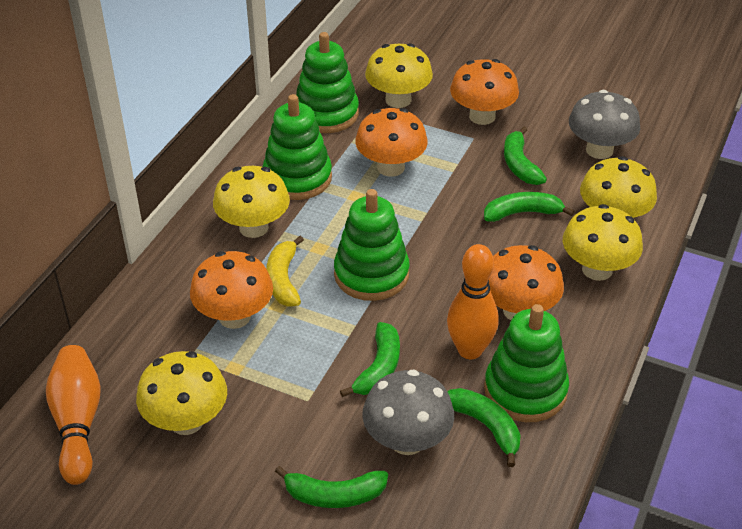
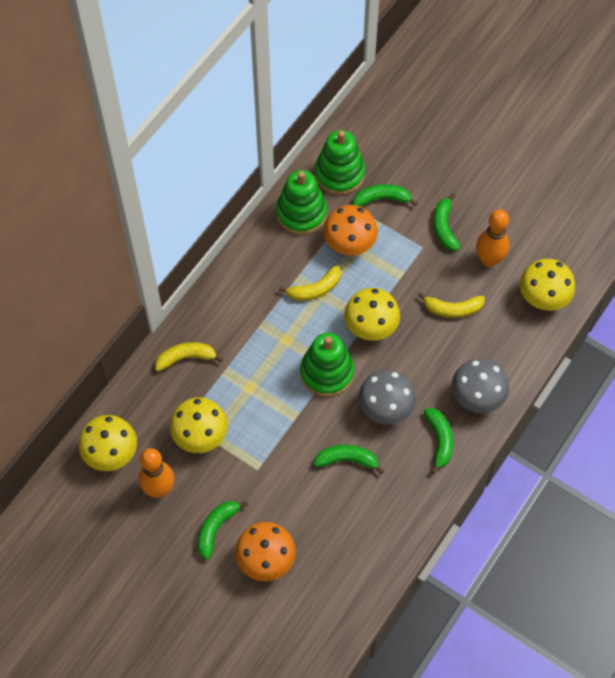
green stacking toy: 4 -> 3
orange mushroom: 4 -> 2
yellow banana: 1 -> 3
yellow mushroom: 5 -> 4

